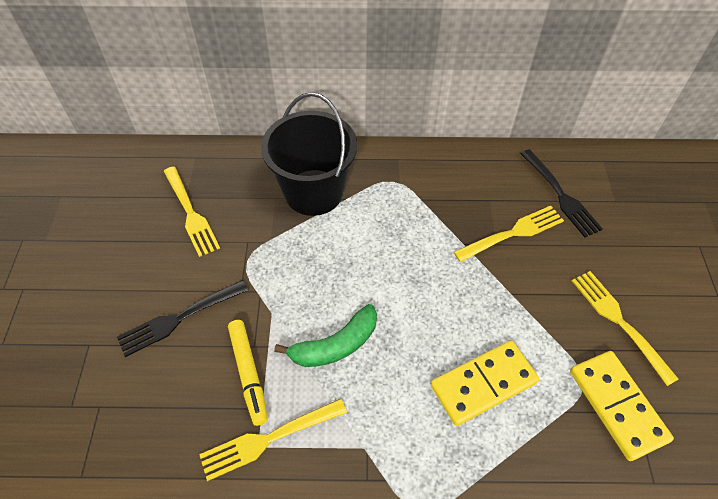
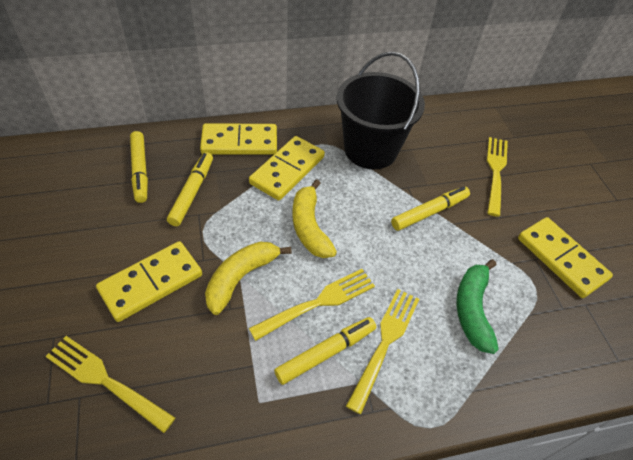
black fork: 2 -> 0
yellow banana: 0 -> 2
yellow domino: 2 -> 4
yellow marker: 1 -> 4

